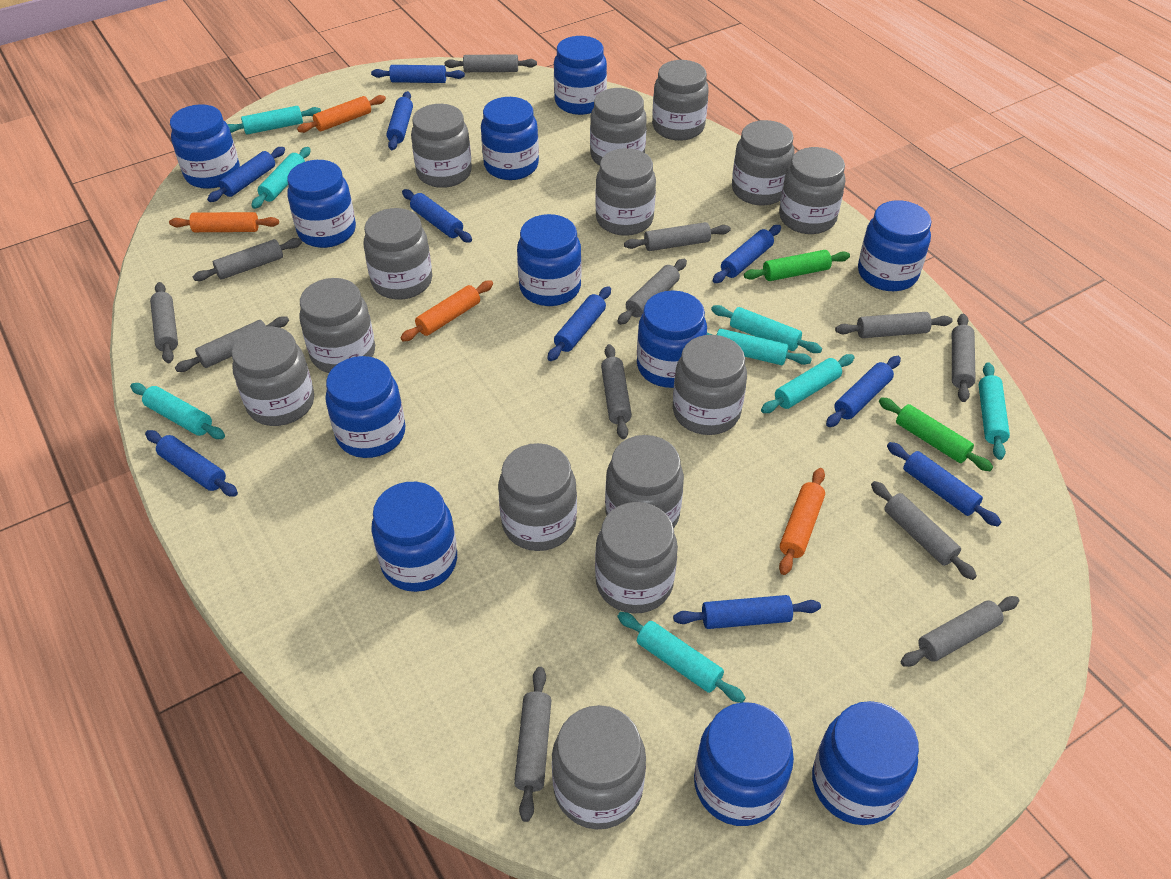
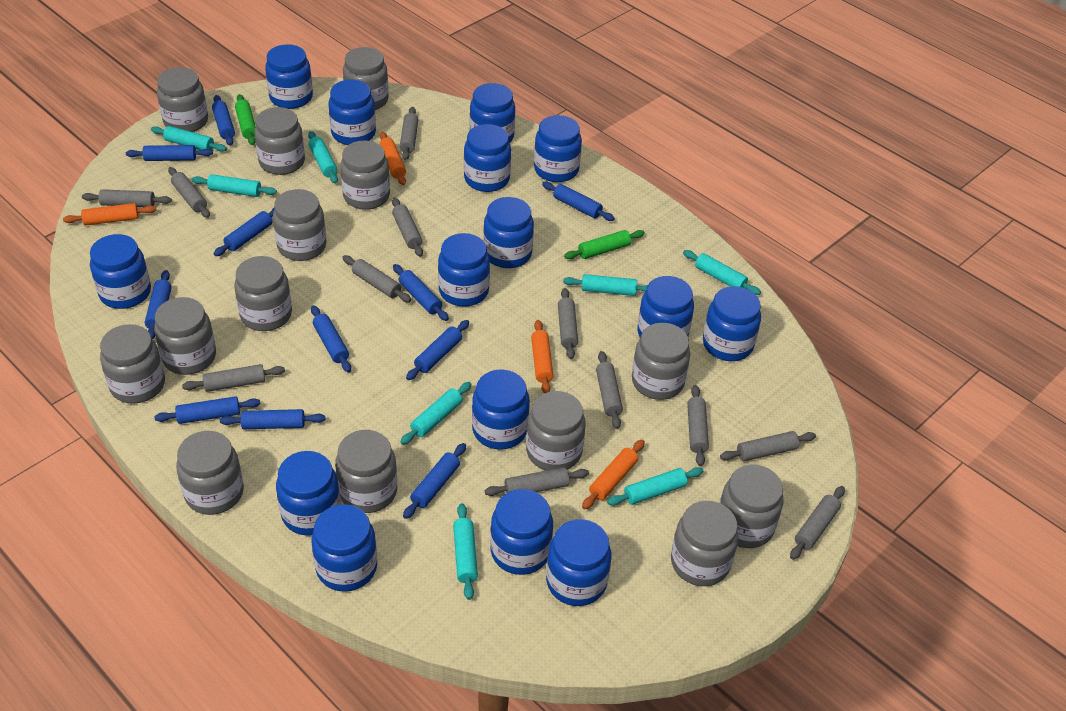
blue jar: 11 -> 15
blue rolling pin: 10 -> 11

